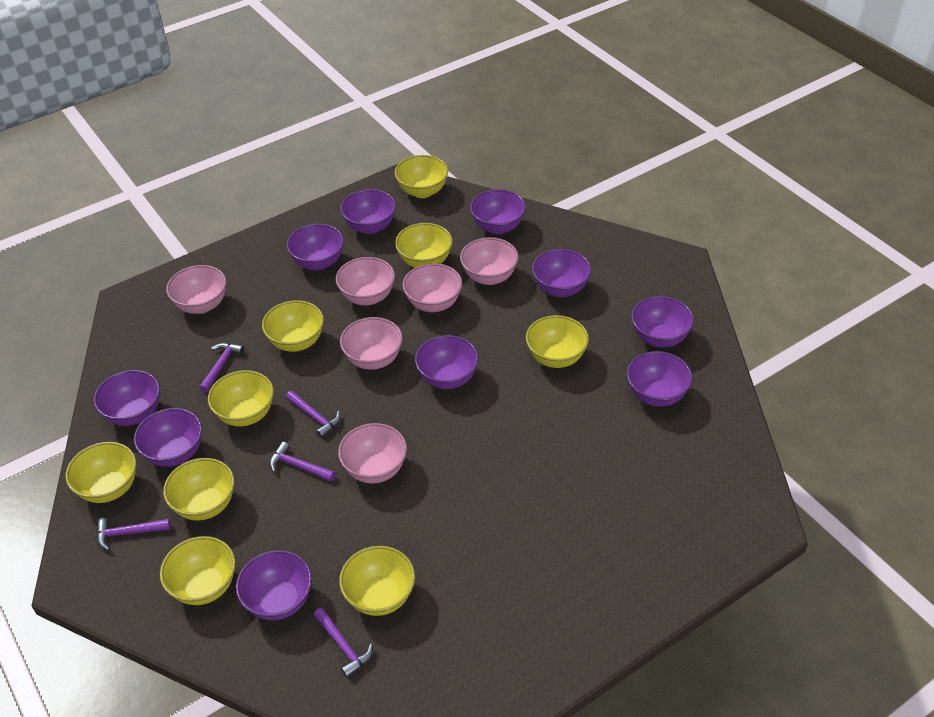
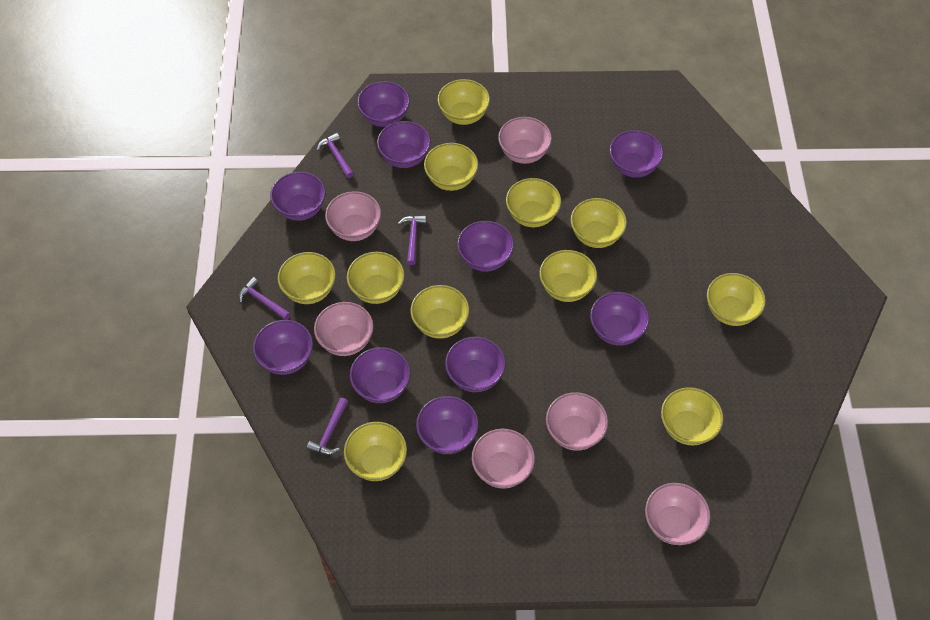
purple hammer: 5 -> 4
yellow bowl: 9 -> 11

